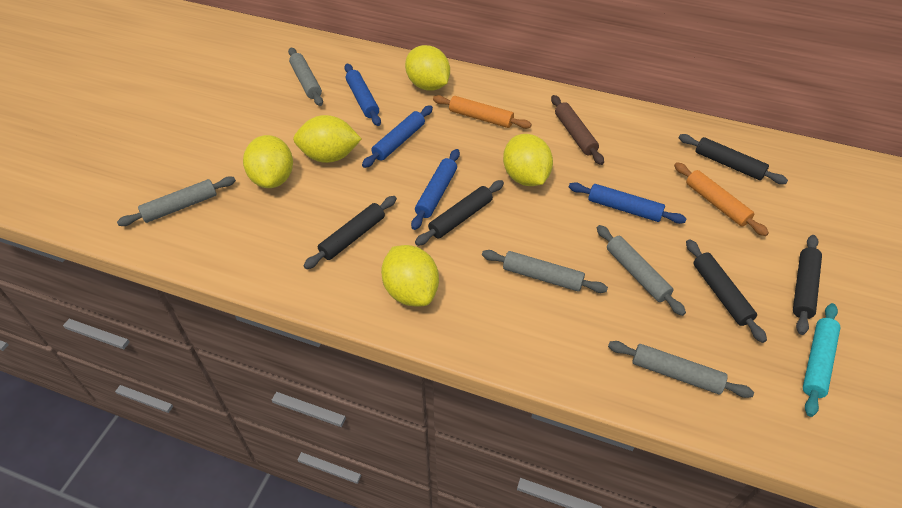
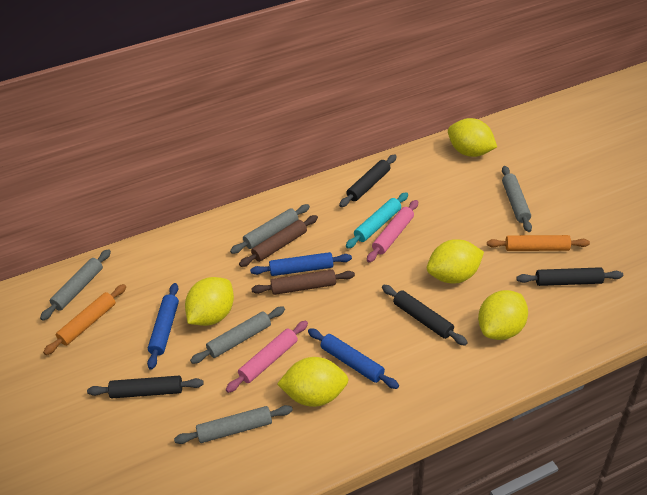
black rolling pin: 5 -> 4
blue rolling pin: 4 -> 3
brown rolling pin: 1 -> 2
pink rolling pin: 0 -> 2

